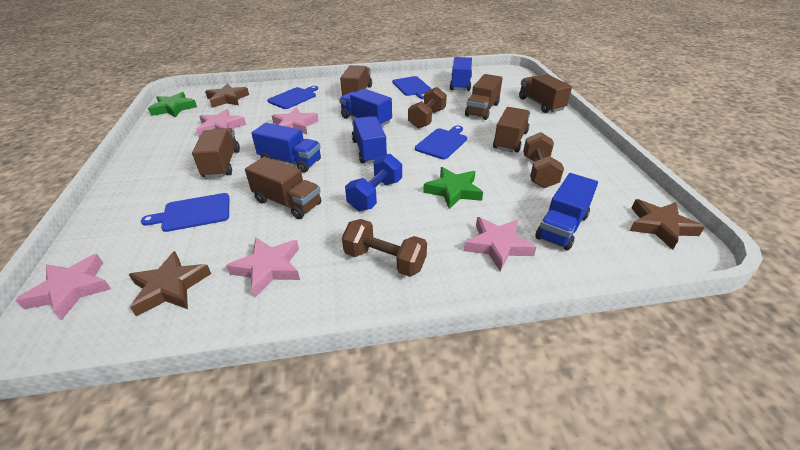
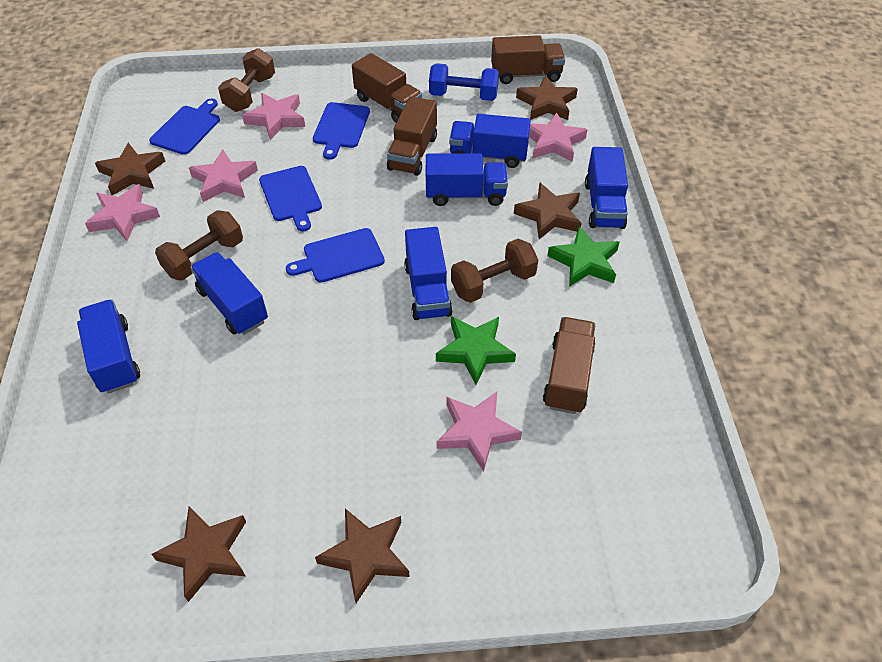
blue truck: 5 -> 6
brown star: 3 -> 5
brown truck: 6 -> 4

